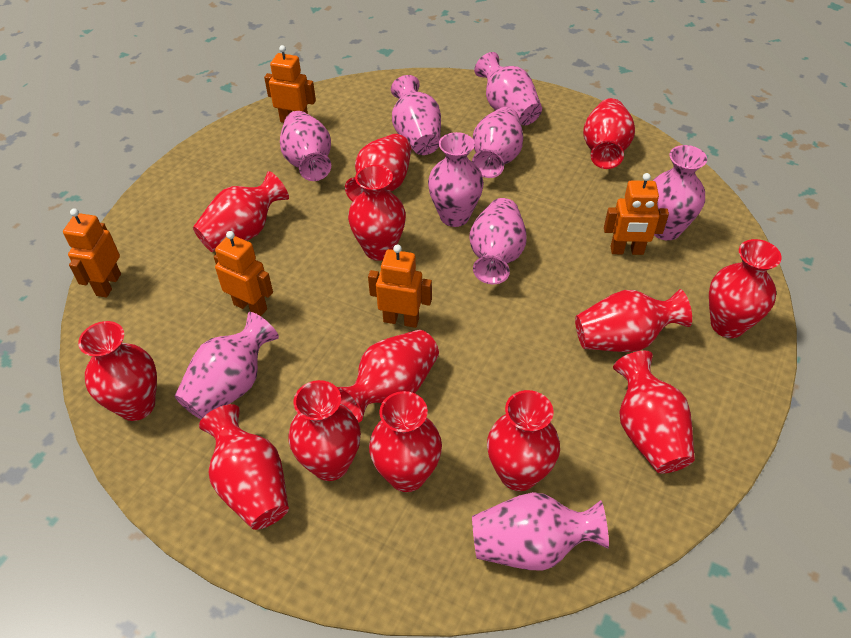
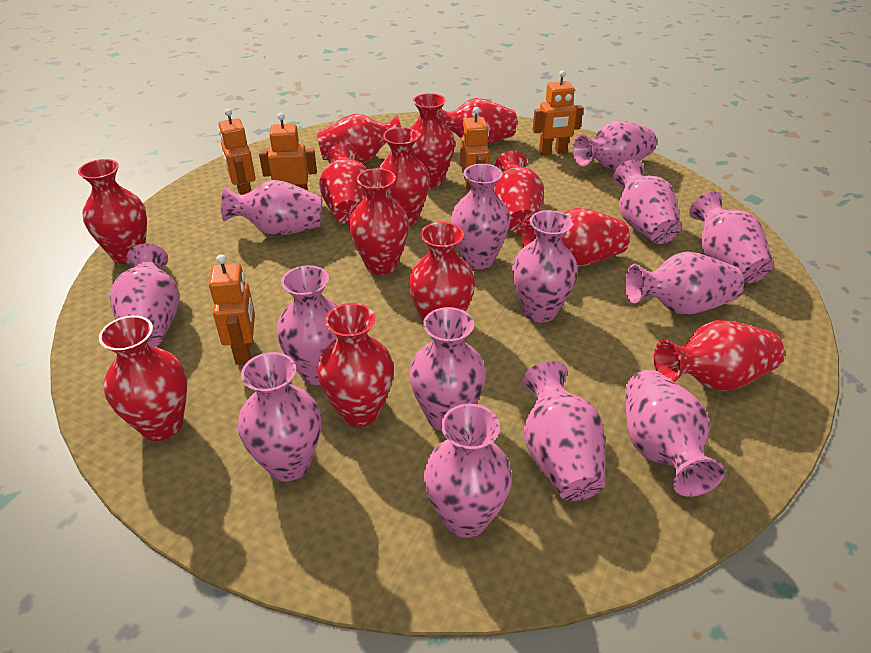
pink vase: 9 -> 14

